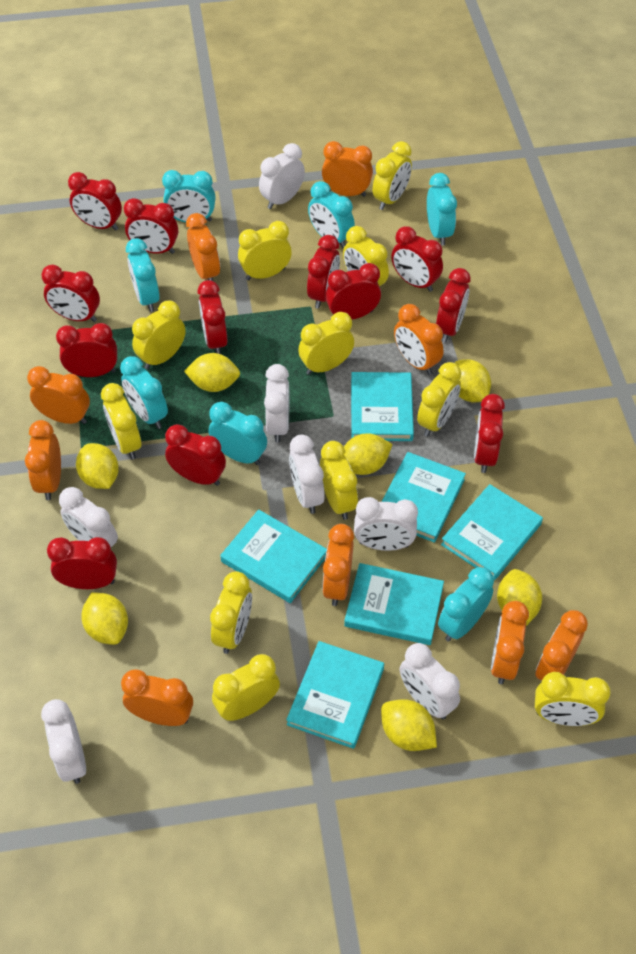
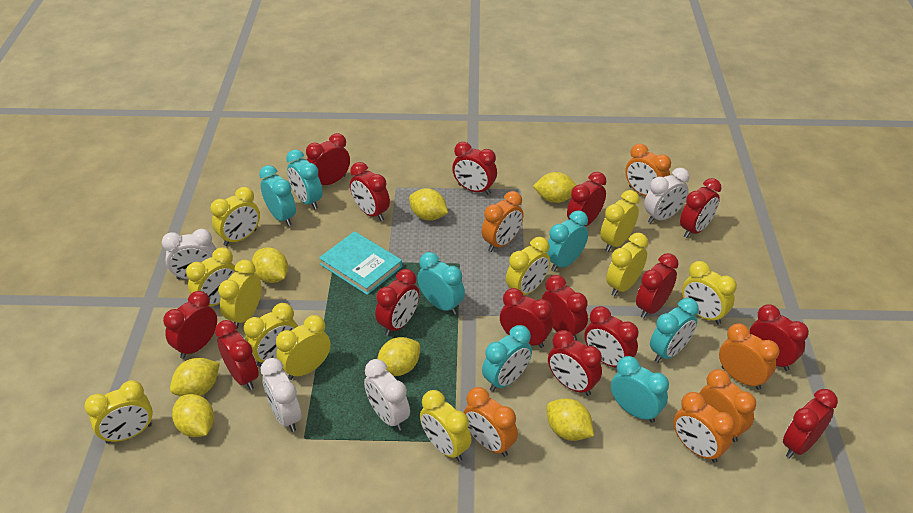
orange clock: 9 -> 6
red clock: 12 -> 15
turquoise book: 6 -> 1
white clock: 7 -> 4

